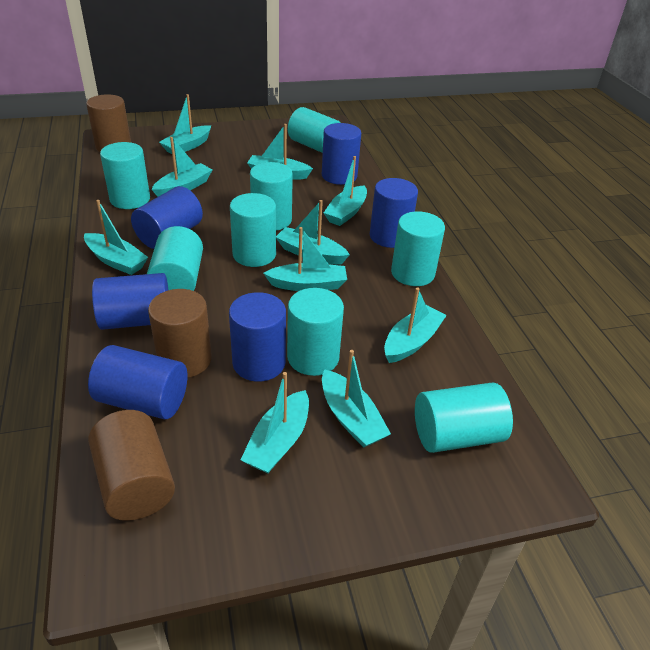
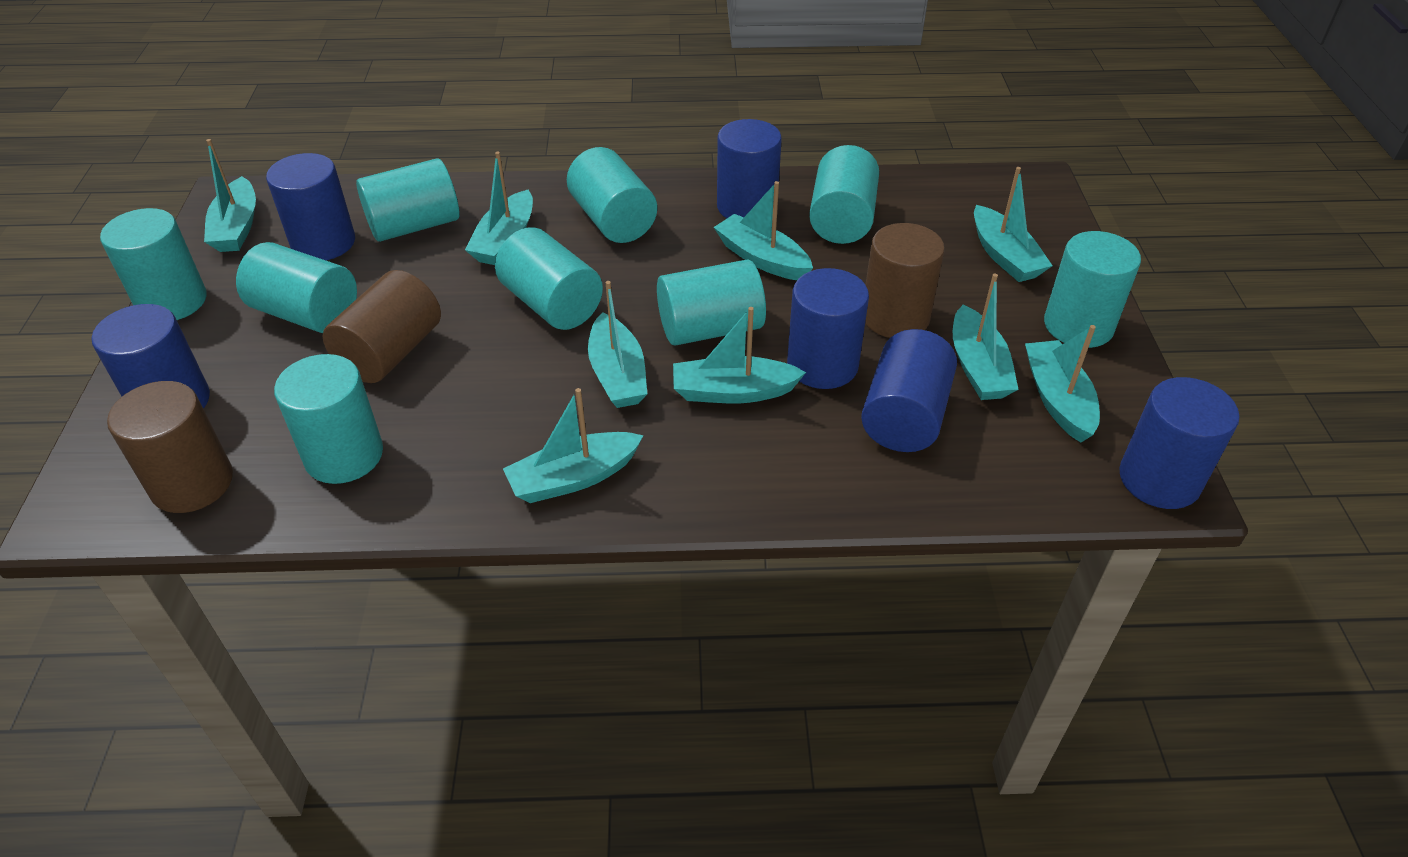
turquoise boat: 10 -> 9
turquoise cylinder: 8 -> 9

